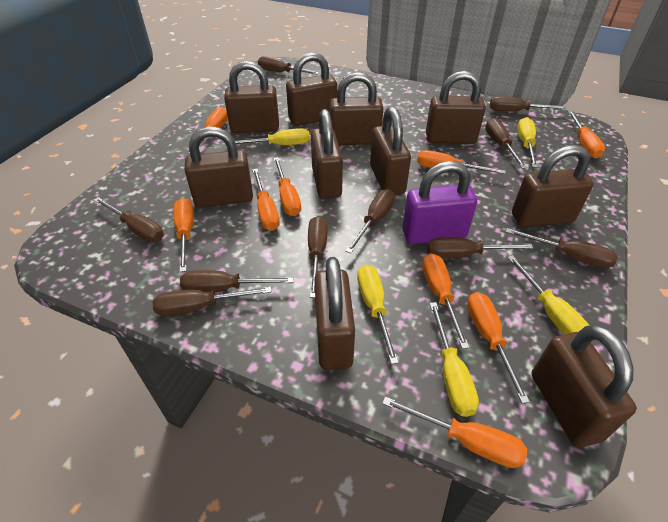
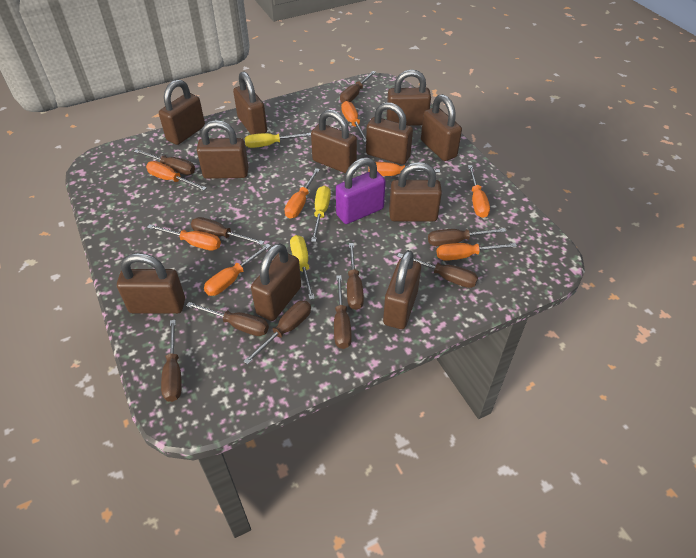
brown padlock: 10 -> 11
orange screwdriver: 9 -> 8
yellow screwdriver: 5 -> 3

